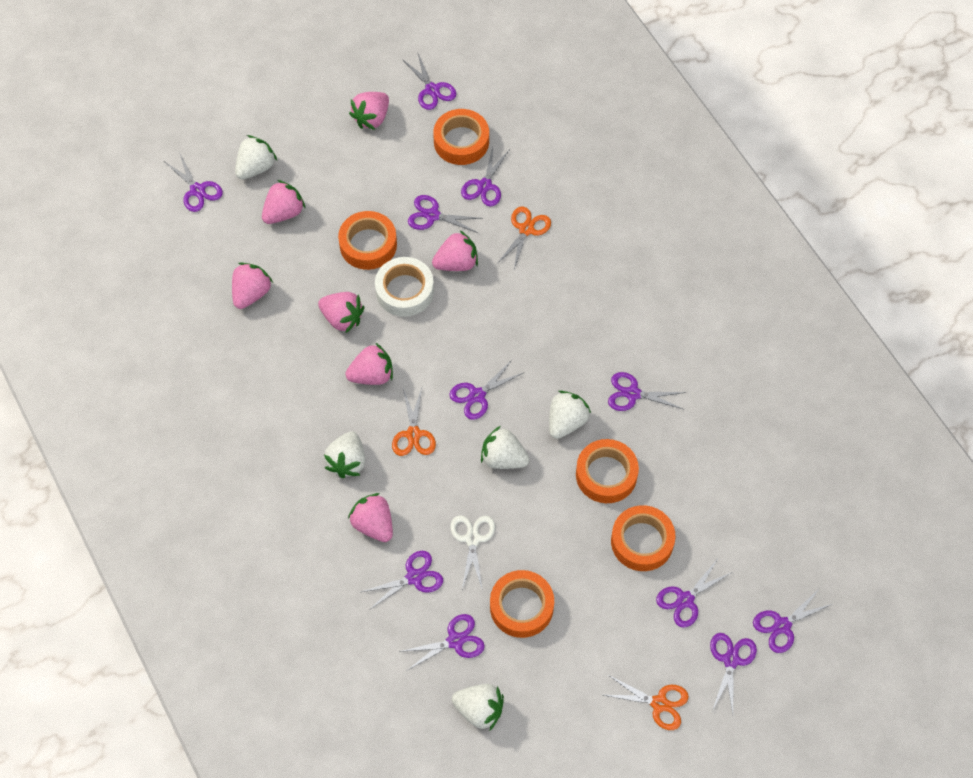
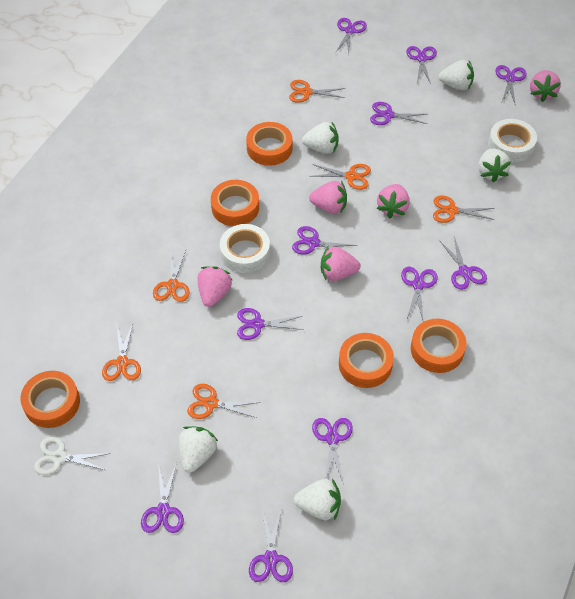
orange scissors: 3 -> 6
pink strawberry: 7 -> 5
white tape: 1 -> 2

